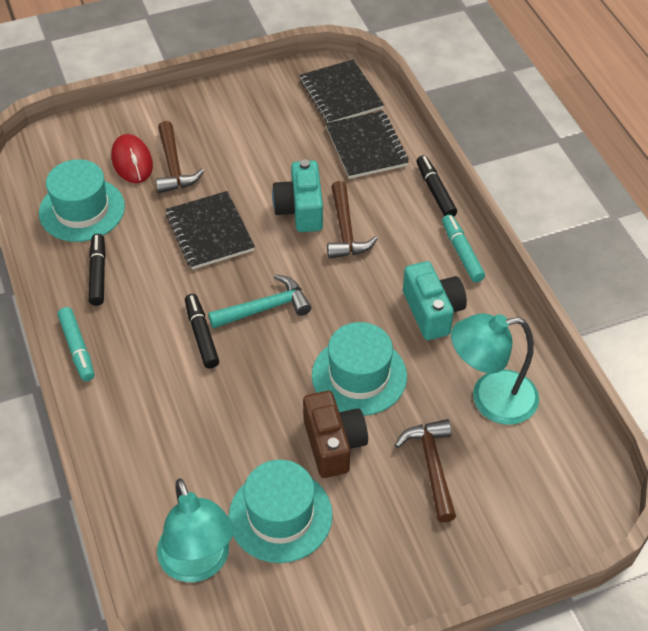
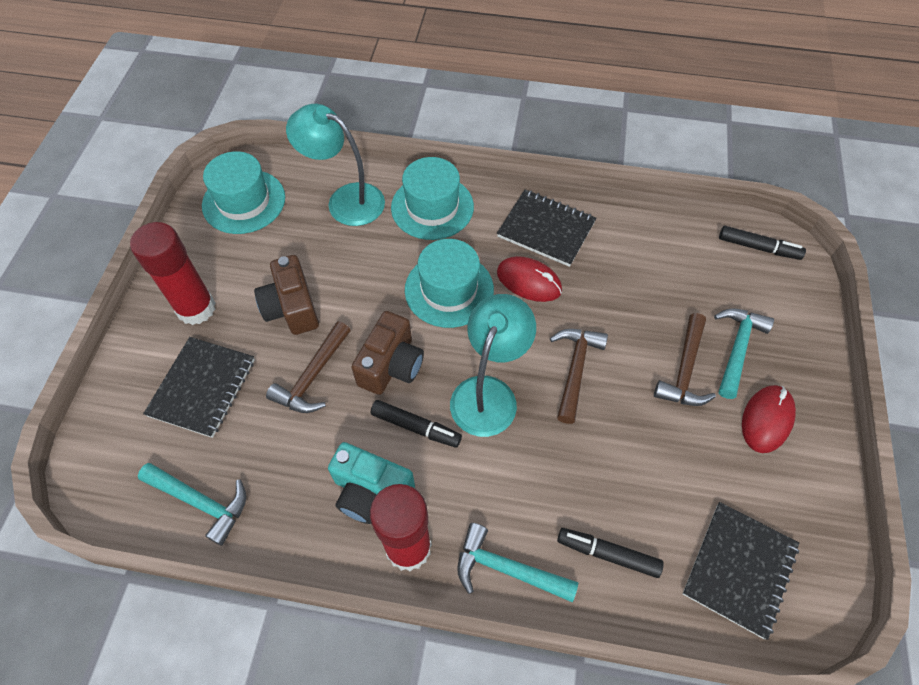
brown camera: 1 -> 2
red glue stick: 0 -> 2
red mouse: 1 -> 2
turquoise camera: 2 -> 1
turquoise hammer: 1 -> 3
turquoise marker: 2 -> 0

